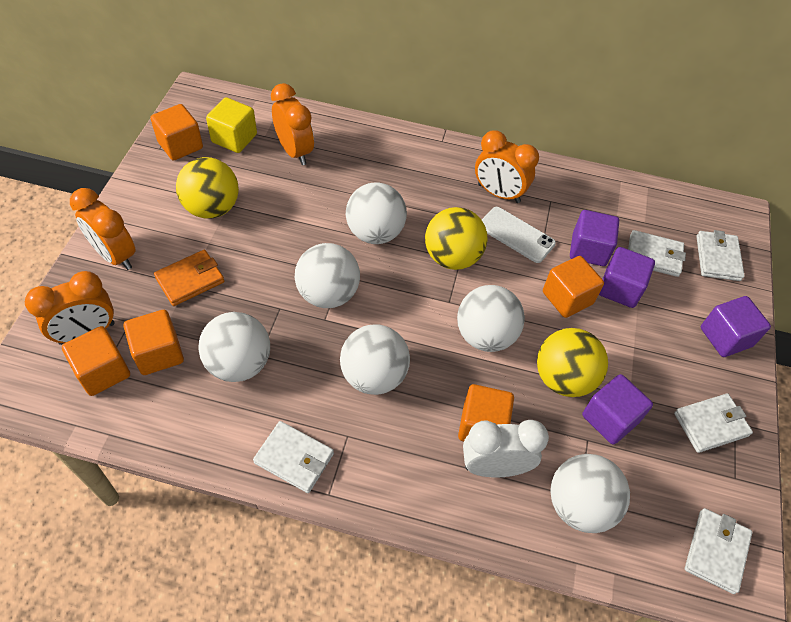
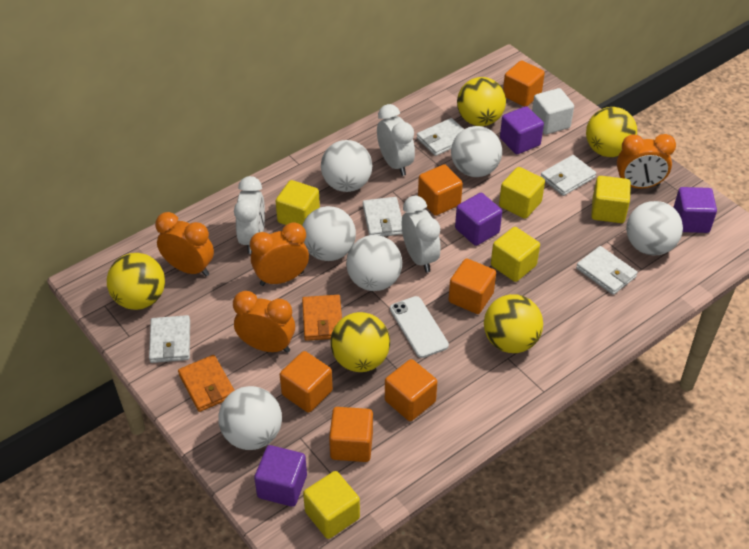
orange cube: 5 -> 6
orange wallet: 1 -> 2
white clock: 1 -> 3
white cube: 0 -> 1
yellow ball: 3 -> 5
yellow cube: 1 -> 5

